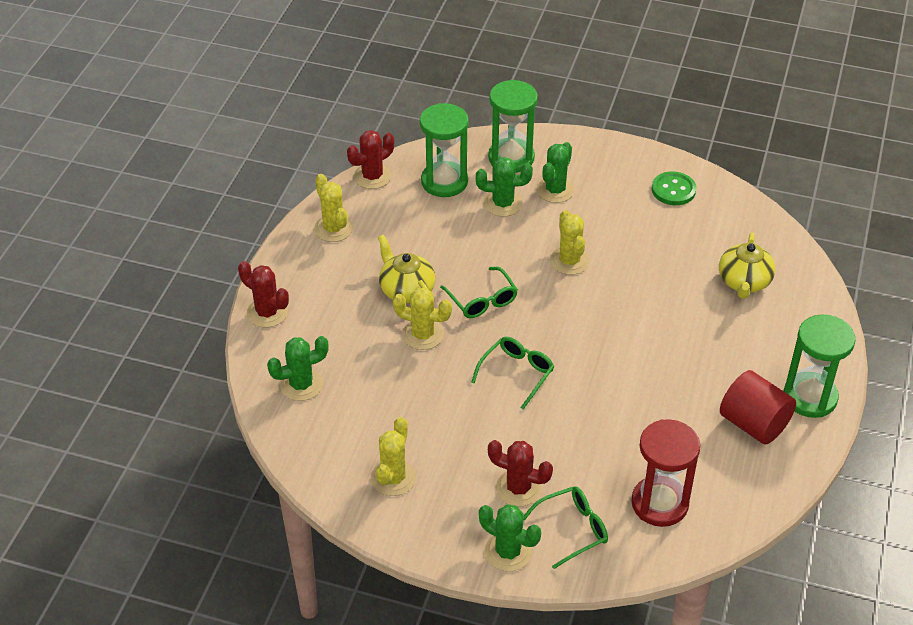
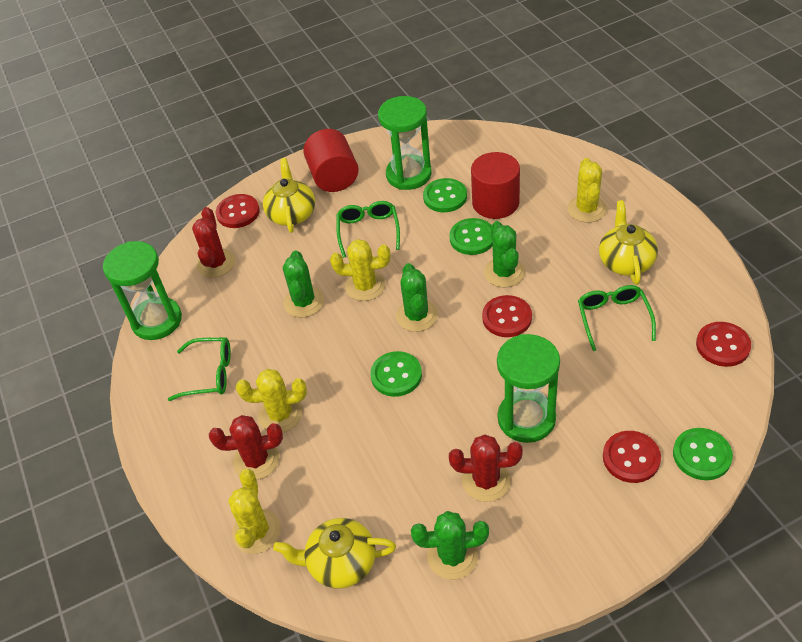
green button: 1 -> 4
red button: 0 -> 4
red cylinder: 1 -> 2
red hourglass: 1 -> 0
yellow teapot: 2 -> 3

